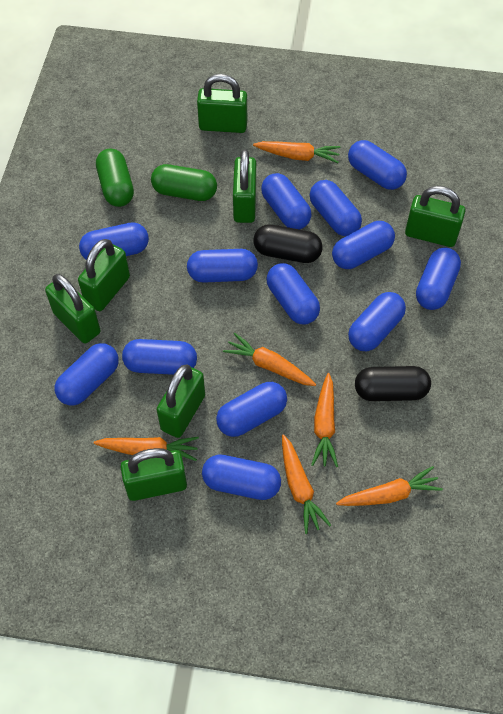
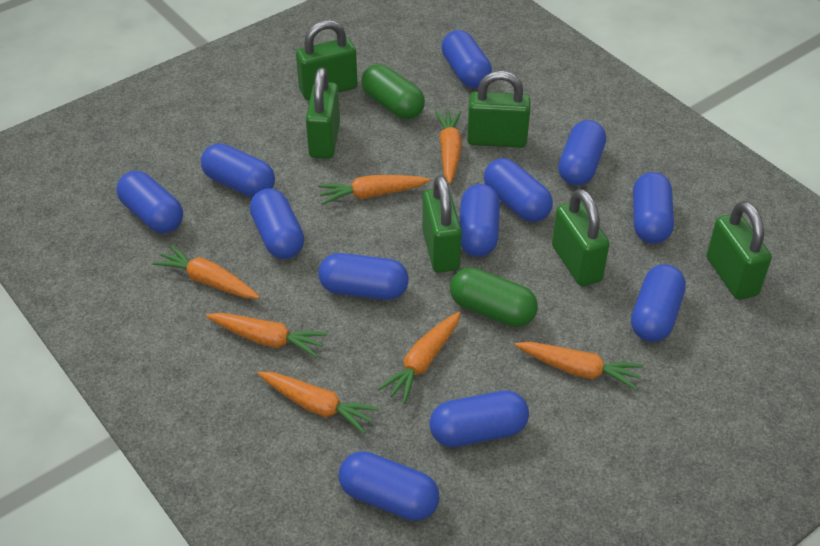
black capsule: 2 -> 0
blue capsule: 13 -> 12
green padlock: 7 -> 6
orange carrot: 6 -> 7

